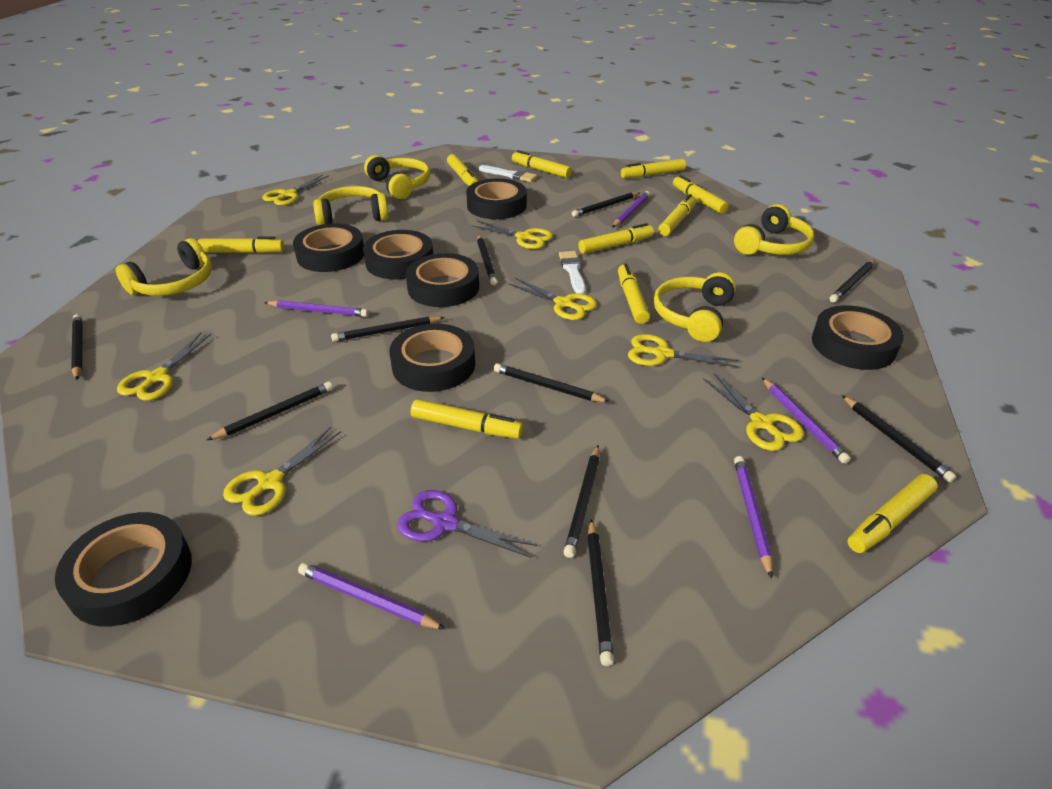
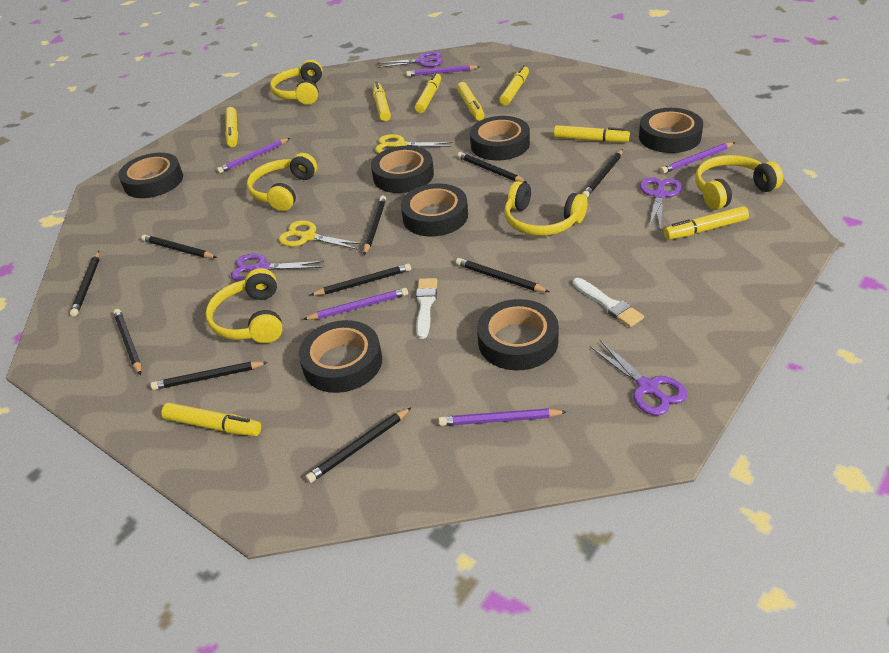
purple scissors: 1 -> 4
yellow marker: 10 -> 8
yellow scissors: 7 -> 2

